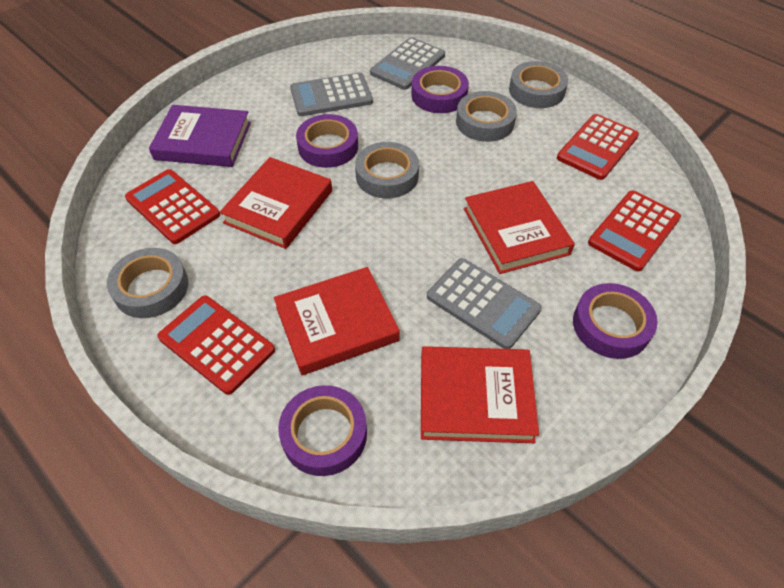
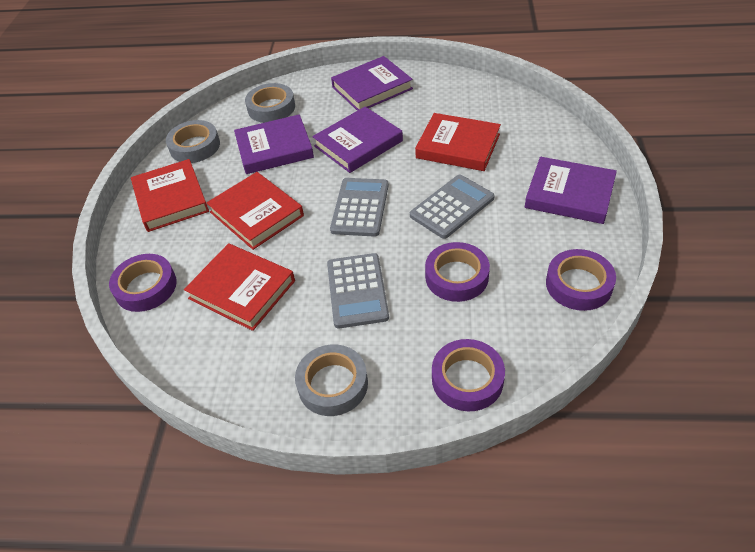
grey tape: 4 -> 3
purple book: 1 -> 4
red calculator: 4 -> 0

